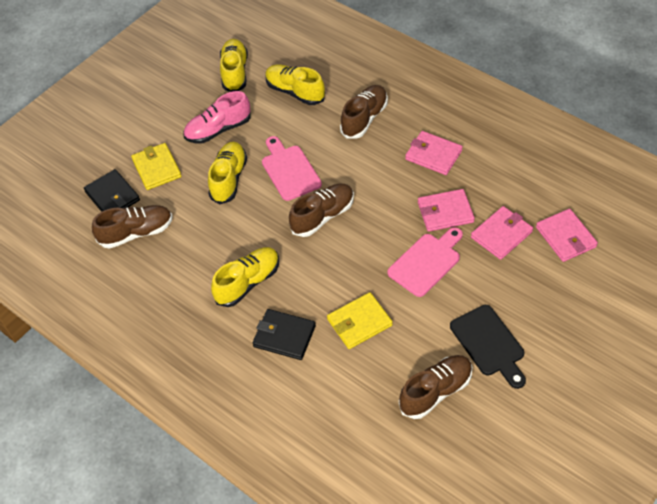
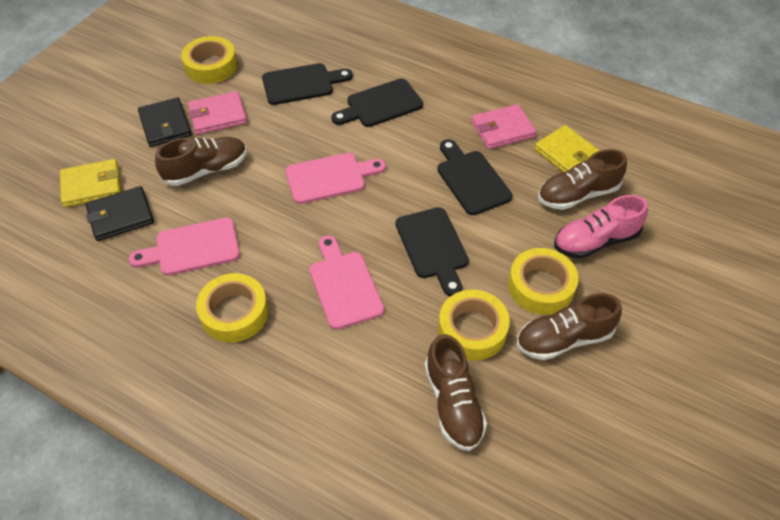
black cutting board: 1 -> 4
pink cutting board: 2 -> 3
pink wallet: 4 -> 2
yellow shoe: 4 -> 0
yellow tape: 0 -> 4

